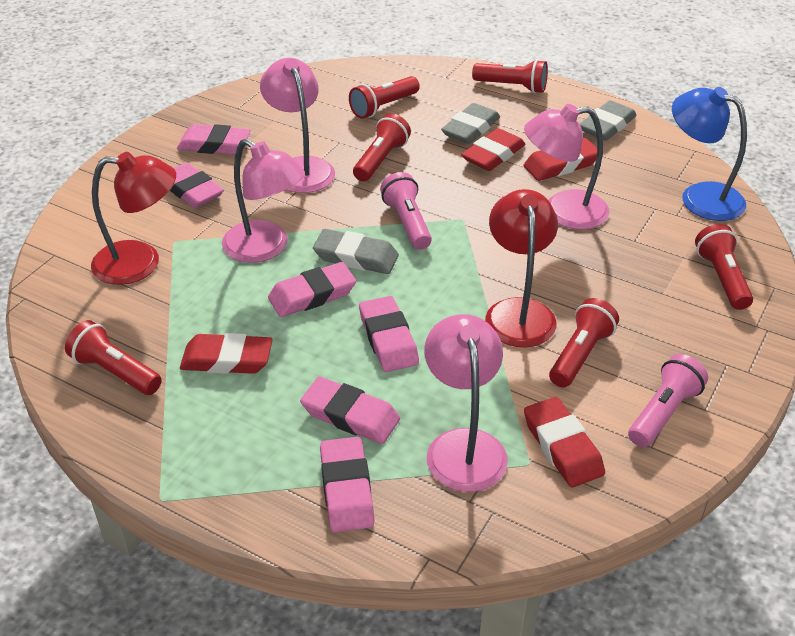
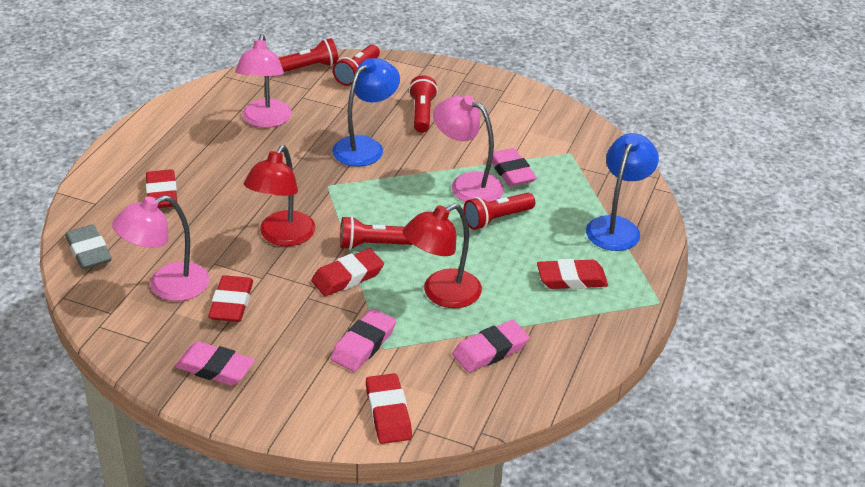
blue lamp: 1 -> 2
grey eraser: 3 -> 1
pink eraser: 6 -> 4
pink flashlight: 2 -> 0
pink lamp: 4 -> 3
red eraser: 4 -> 5
red flashlight: 6 -> 5

